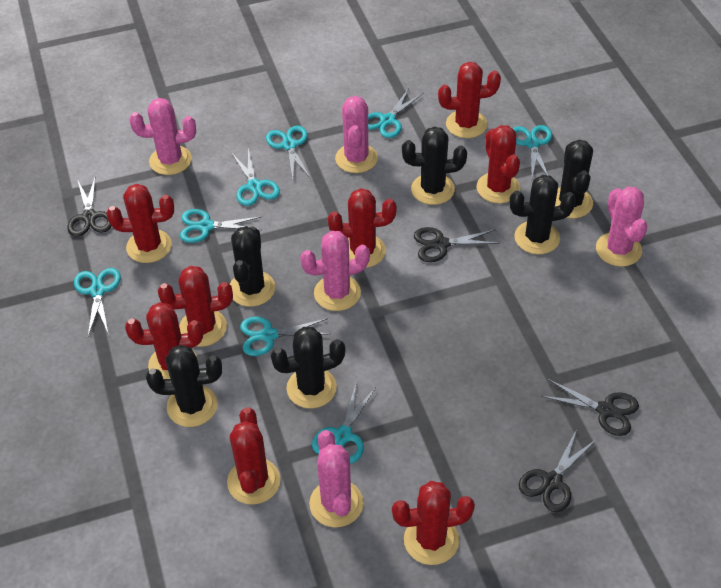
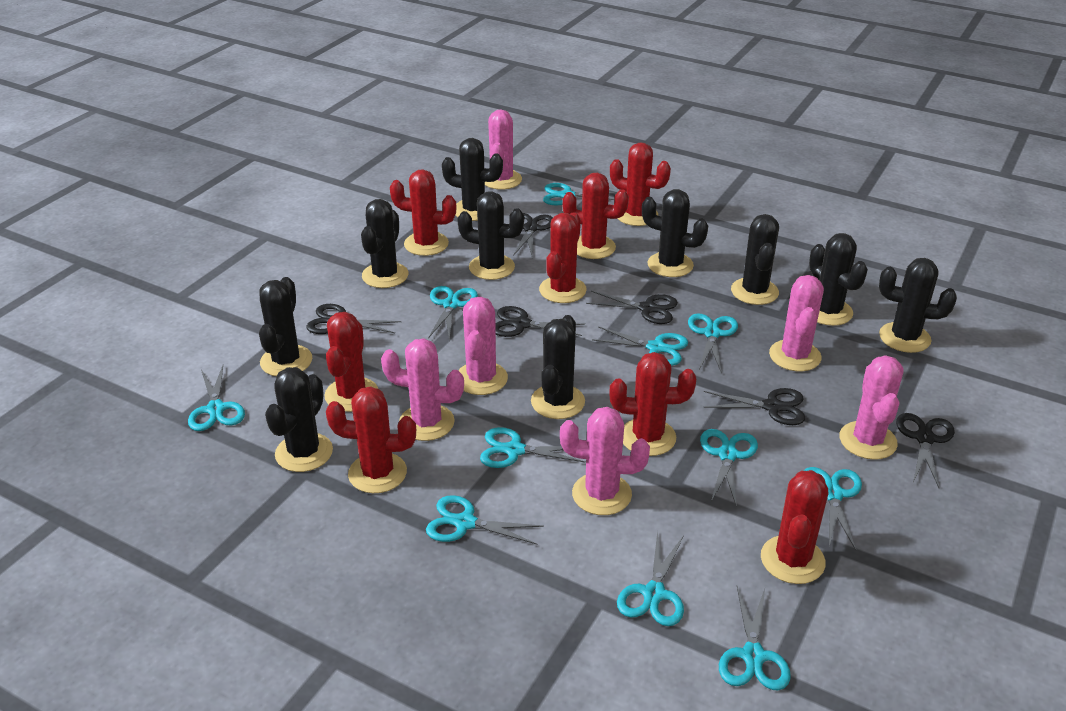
black cactus: 6 -> 10
black scissors: 4 -> 6
pink cactus: 5 -> 6
turquoise scissors: 8 -> 11

